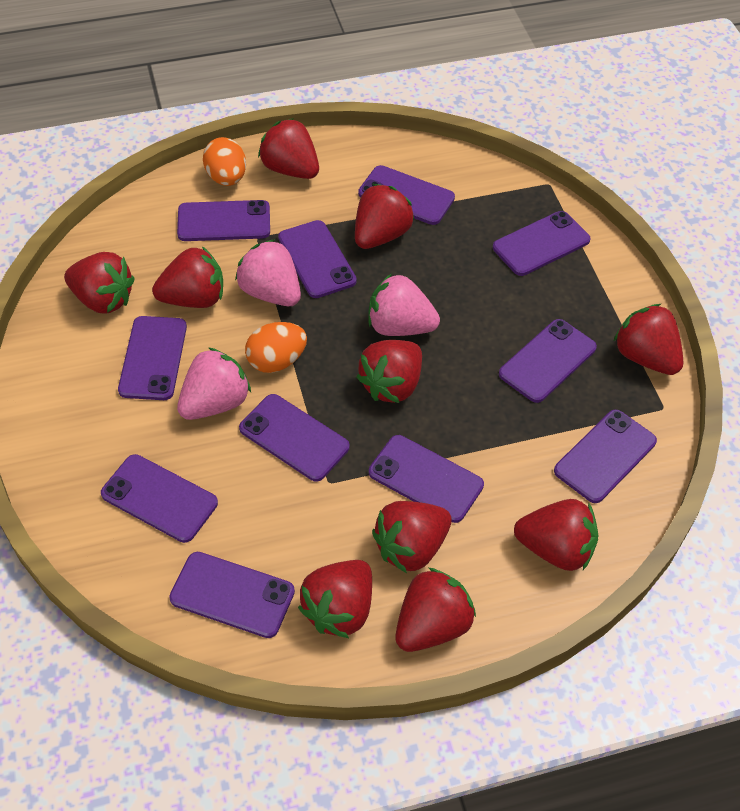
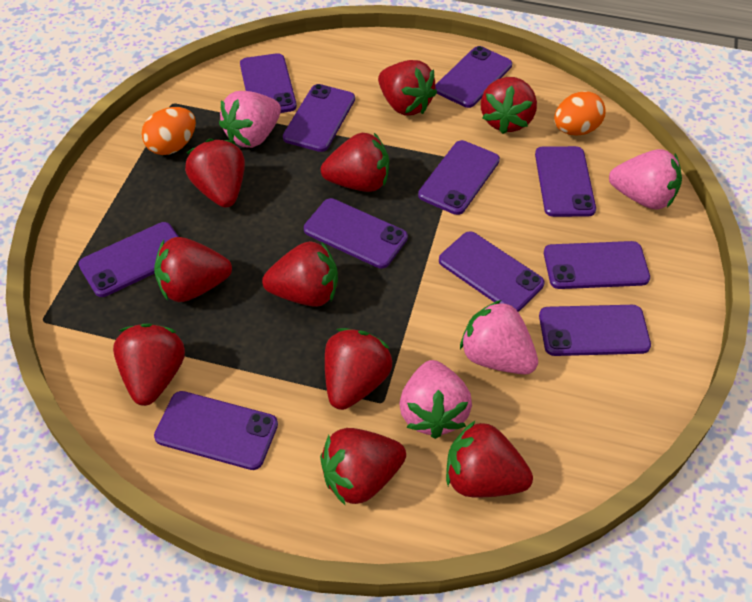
pink strawberry: 3 -> 4

